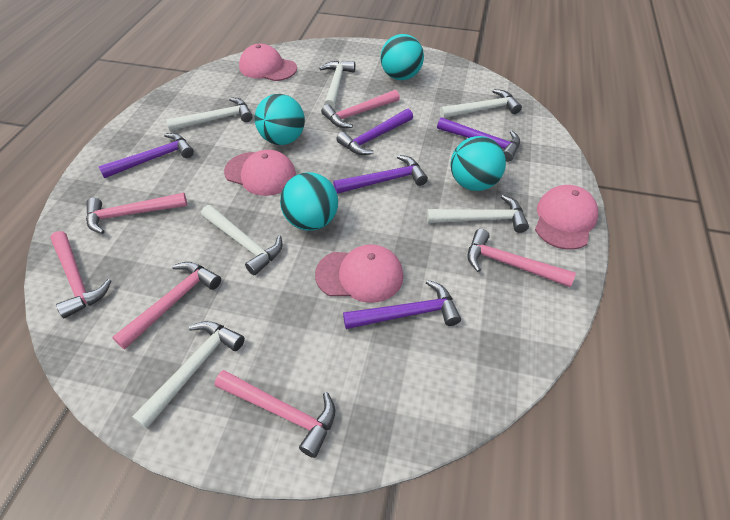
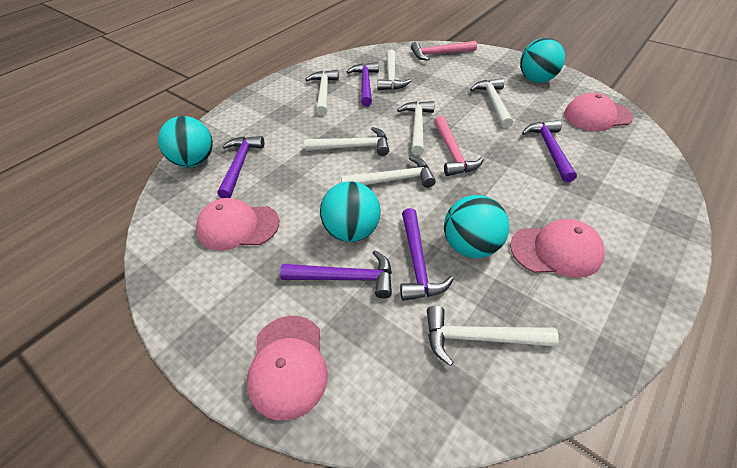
pink hammer: 6 -> 2
white hammer: 6 -> 7

